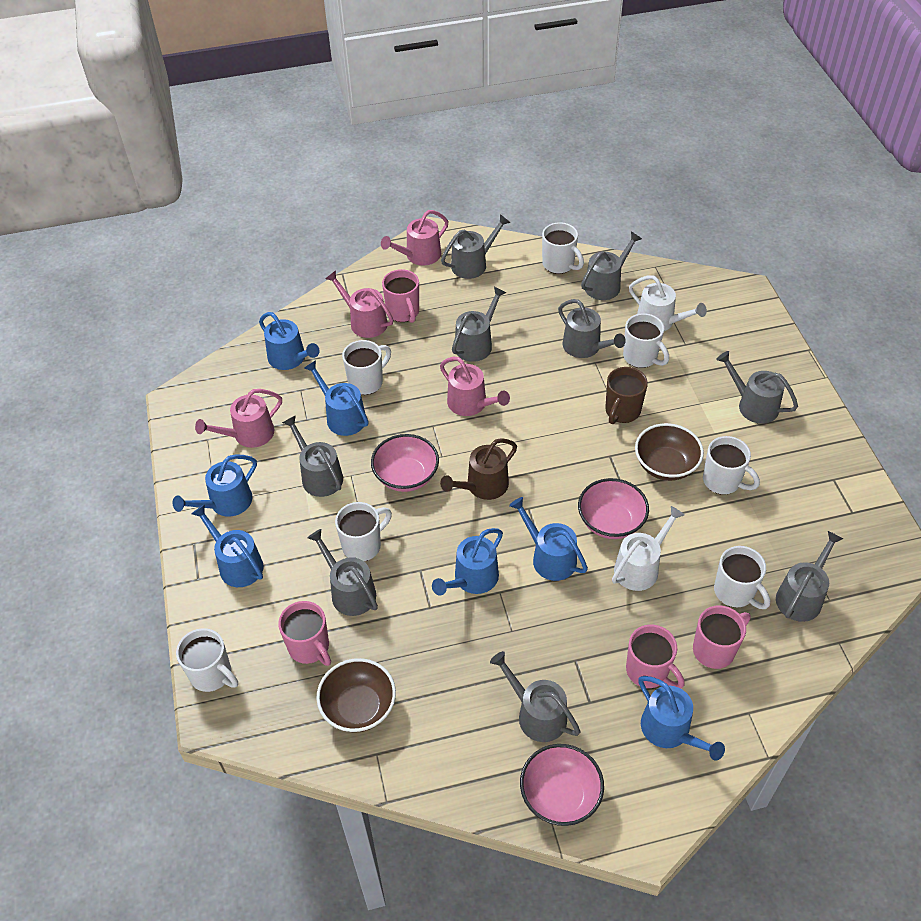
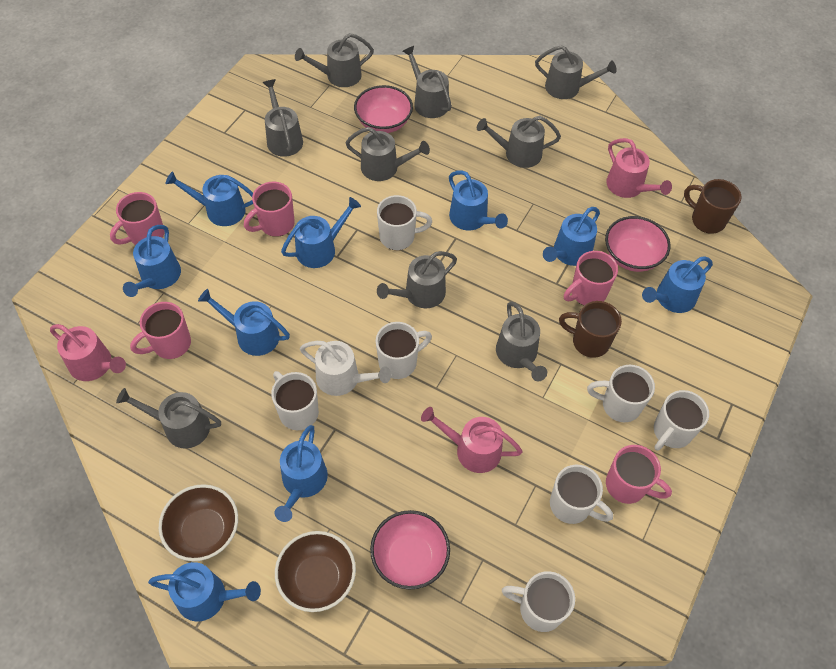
blue watering can: 7 -> 9
brown mug: 1 -> 2
brown watering can: 1 -> 0
pink mug: 4 -> 5
pink watering can: 4 -> 3
white watering can: 2 -> 1

